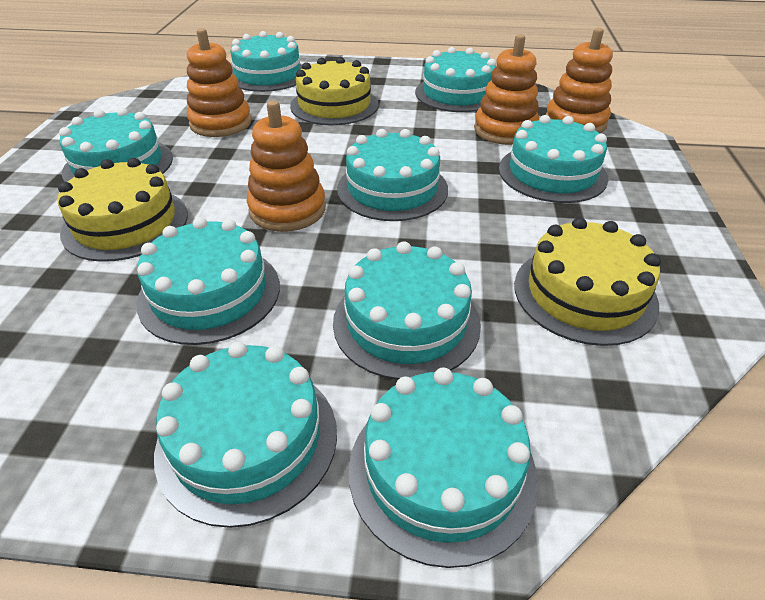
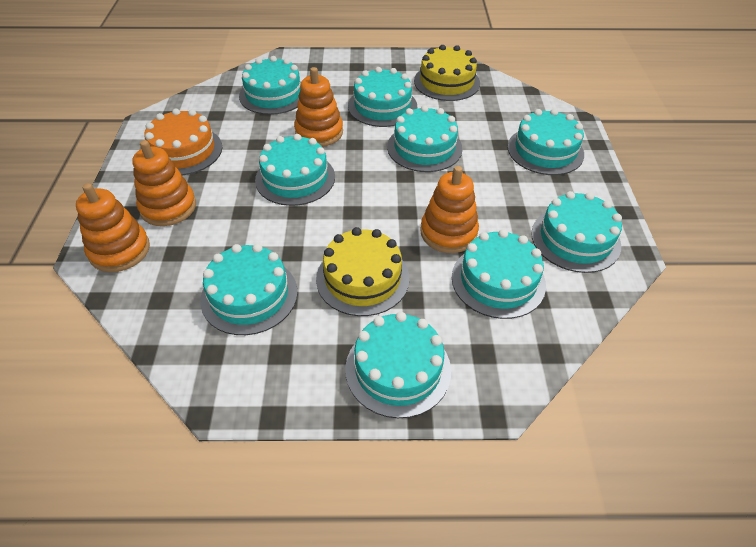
orange cake: 0 -> 1
yellow cake: 3 -> 2

